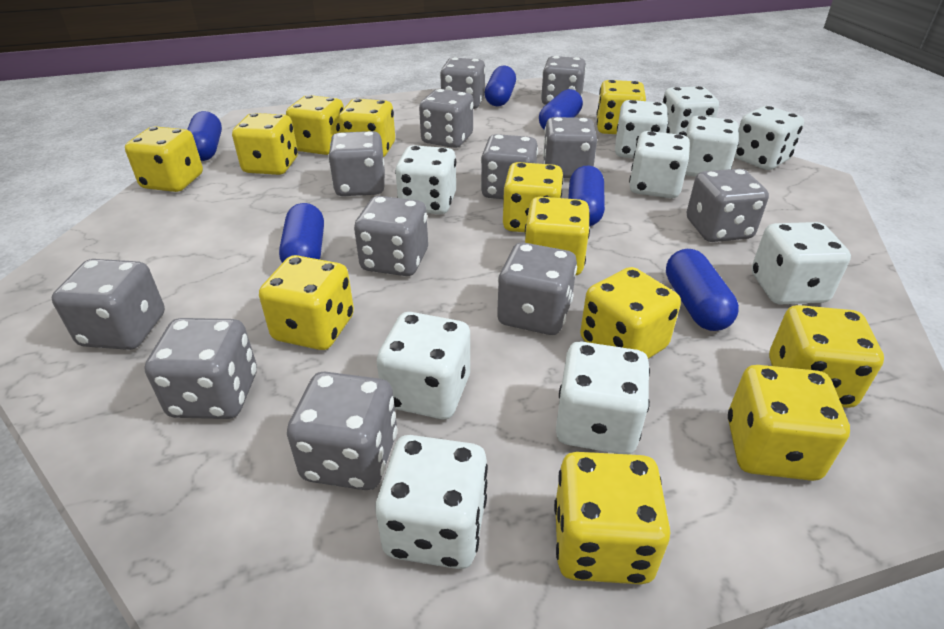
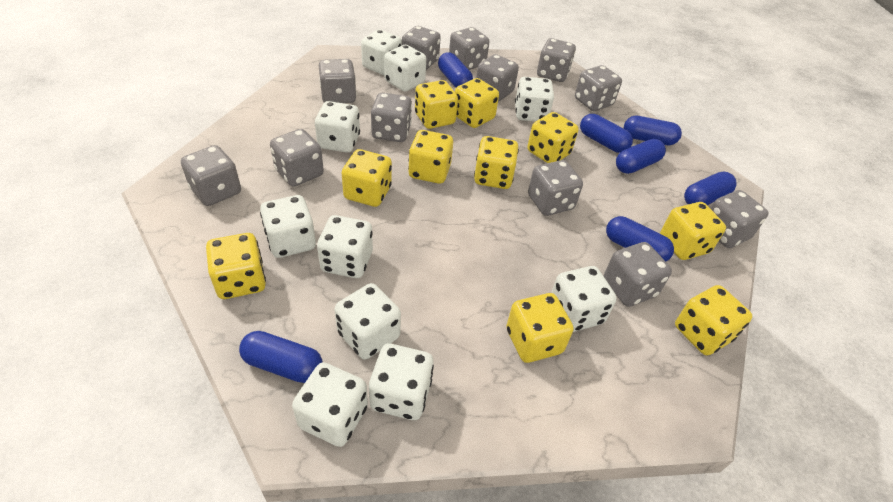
blue capsule: 6 -> 7
yellow dice: 12 -> 10

